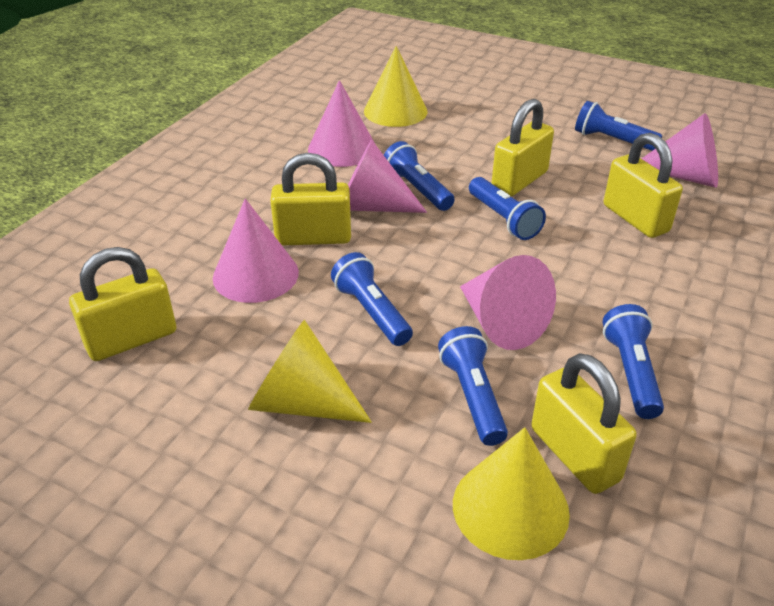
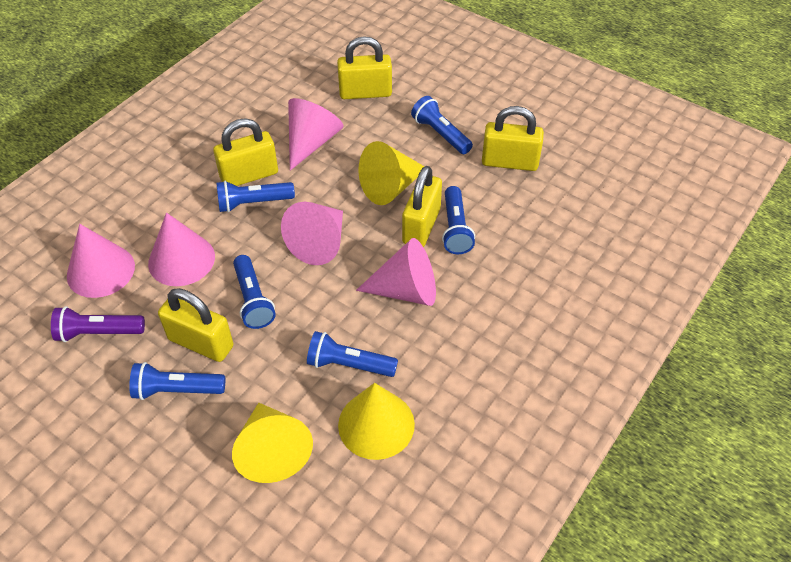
purple flashlight: 0 -> 1

